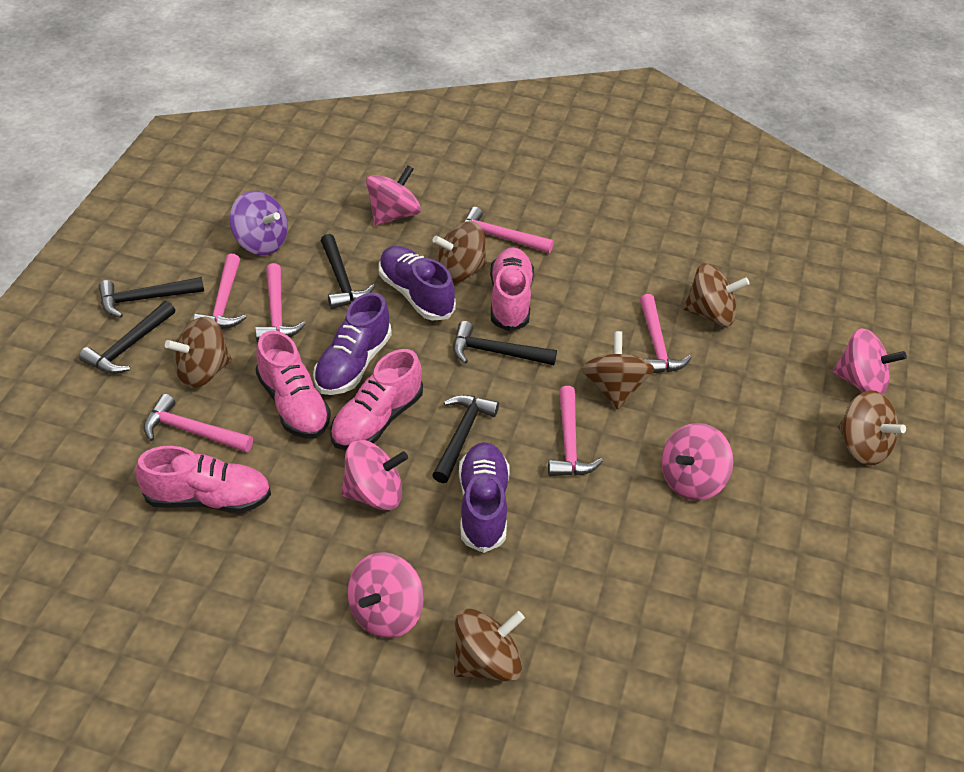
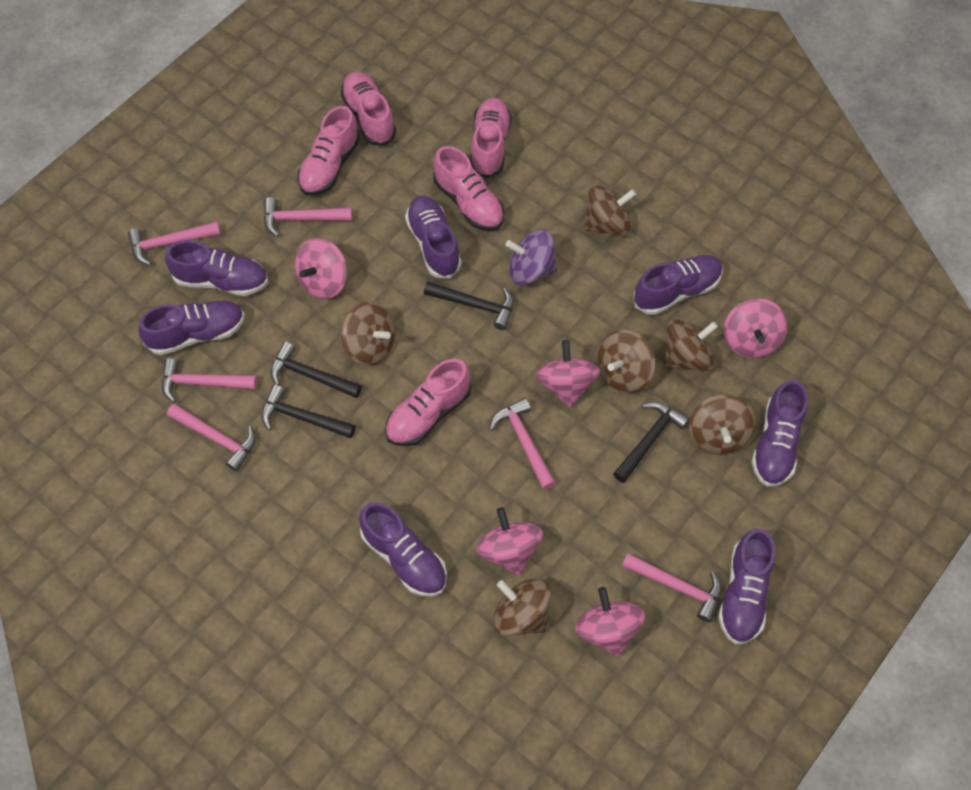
black hammer: 5 -> 4
pink shoe: 4 -> 5
purple shoe: 3 -> 7

